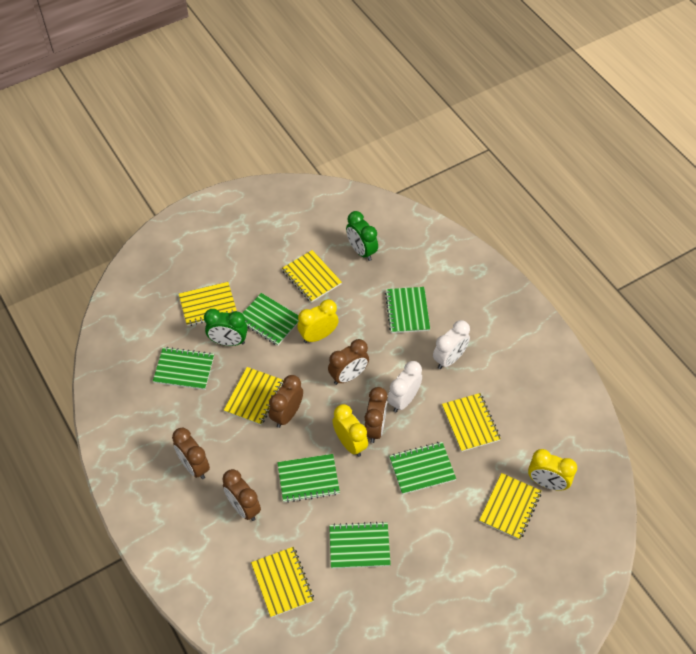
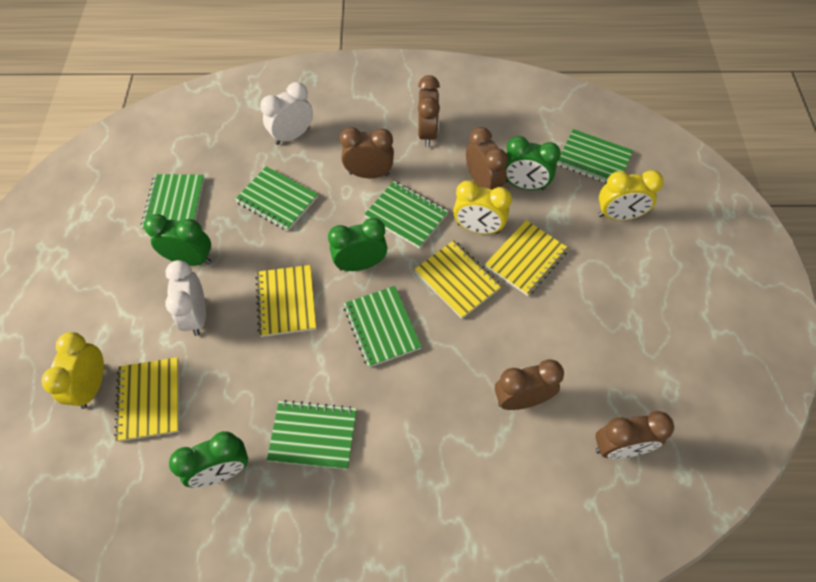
green clock: 2 -> 4
yellow notebook: 6 -> 4

